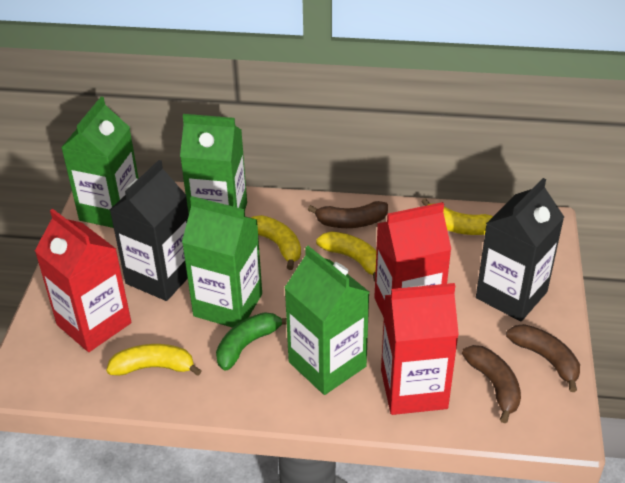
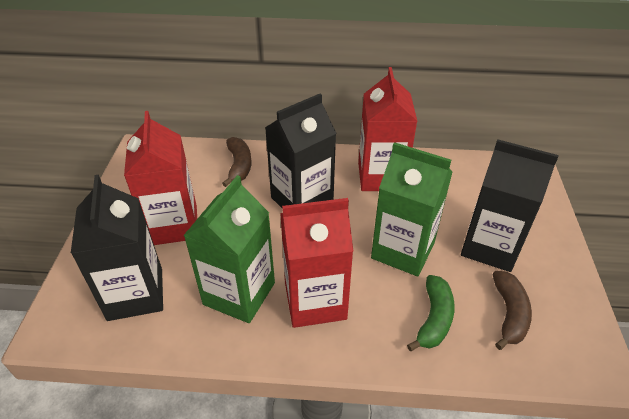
black carton: 2 -> 3
brown banana: 3 -> 2
green carton: 4 -> 2
yellow banana: 4 -> 0

